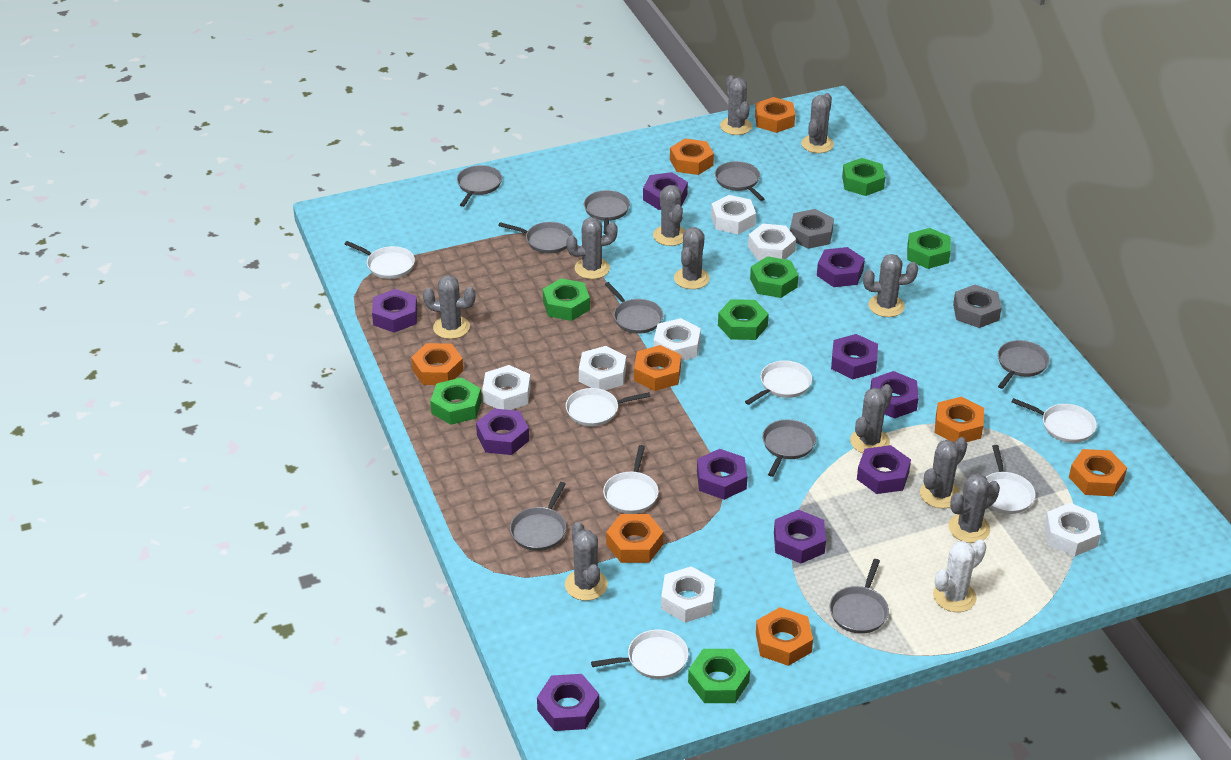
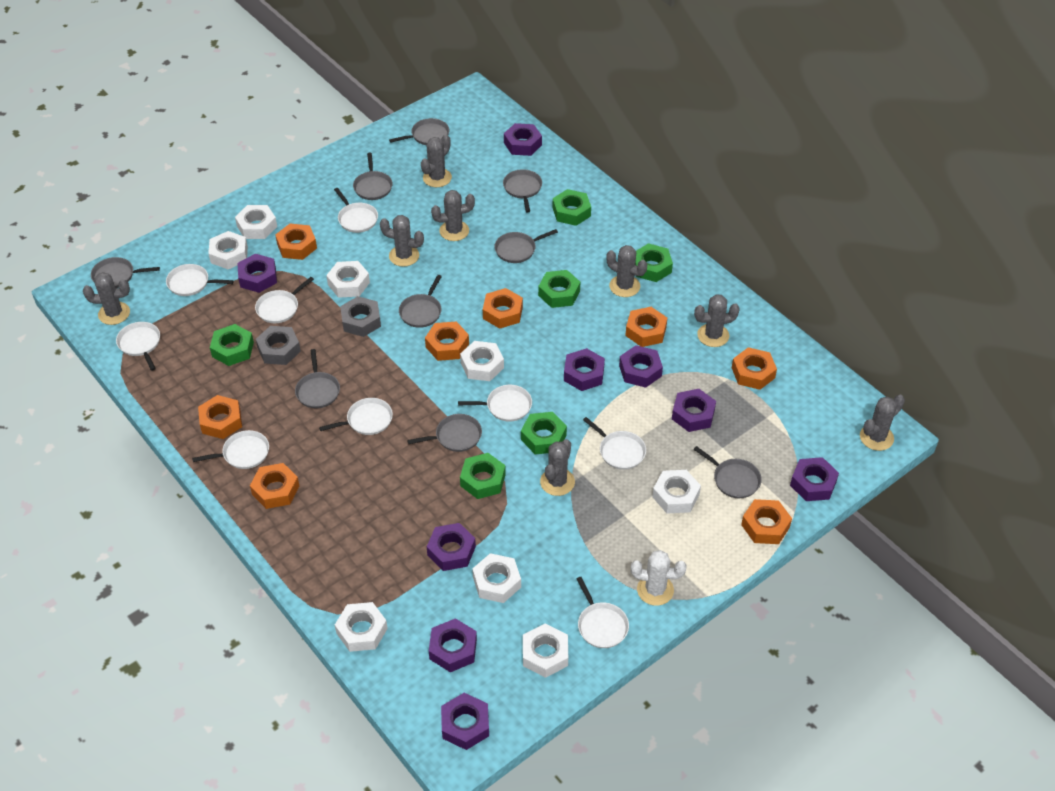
green nut: 7 -> 6
grey cactus: 11 -> 8
purple nut: 10 -> 9
white nut: 7 -> 8
white pan: 7 -> 9

